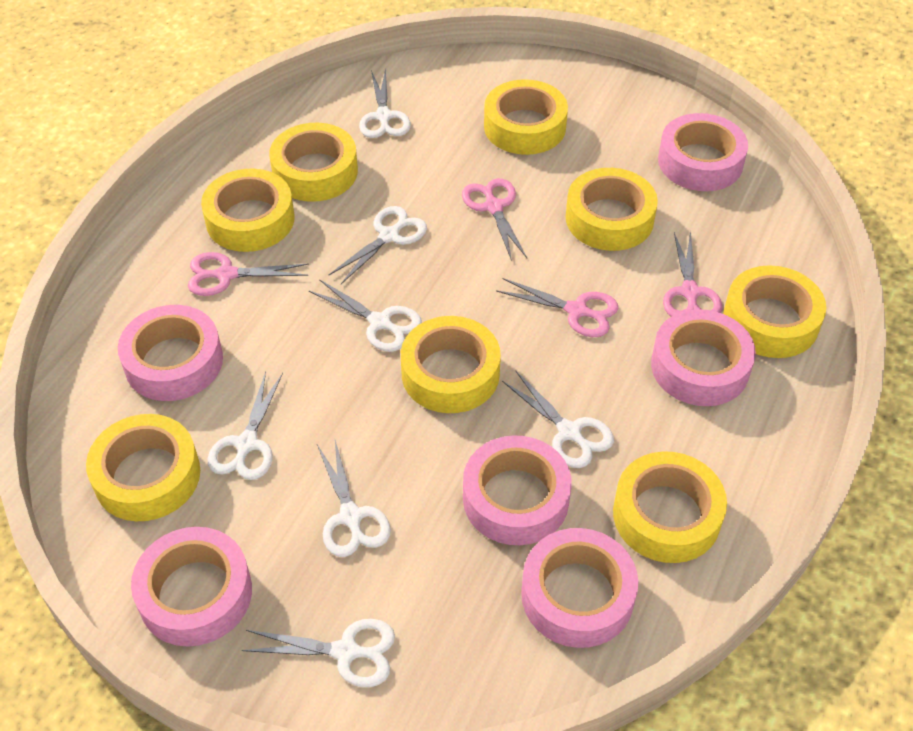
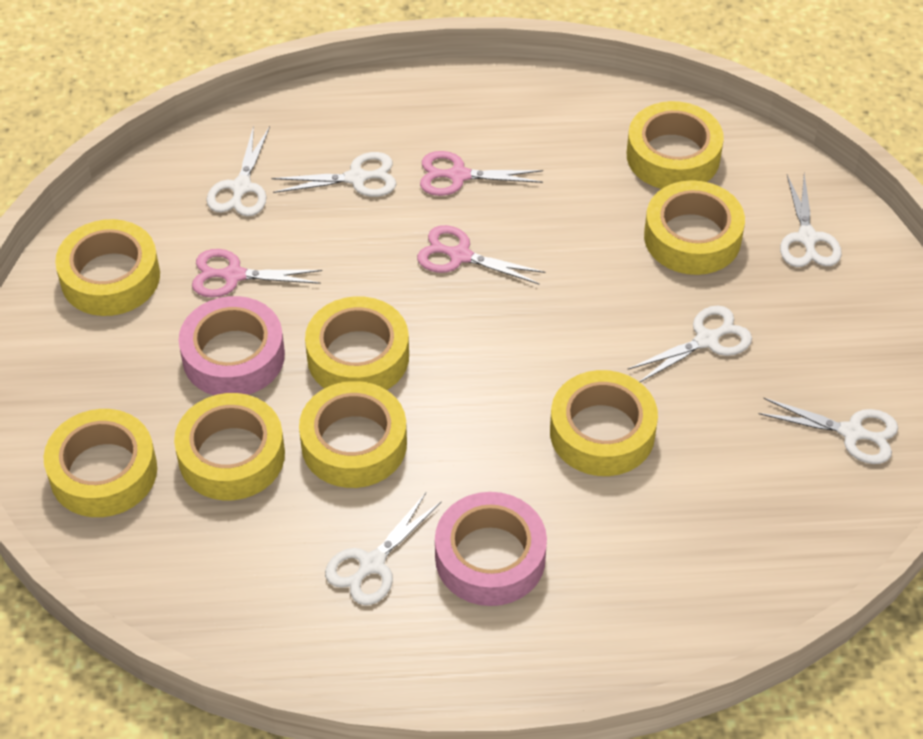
pink scissors: 4 -> 3
pink tape: 6 -> 2
white scissors: 7 -> 6

